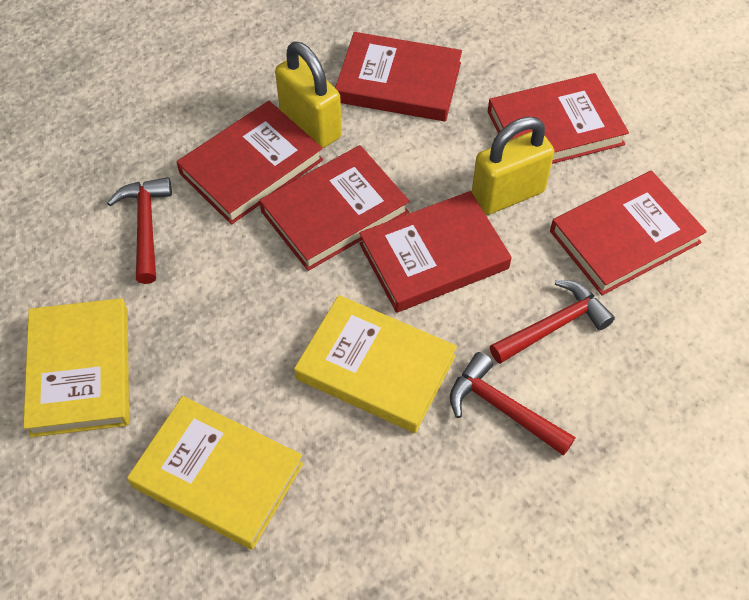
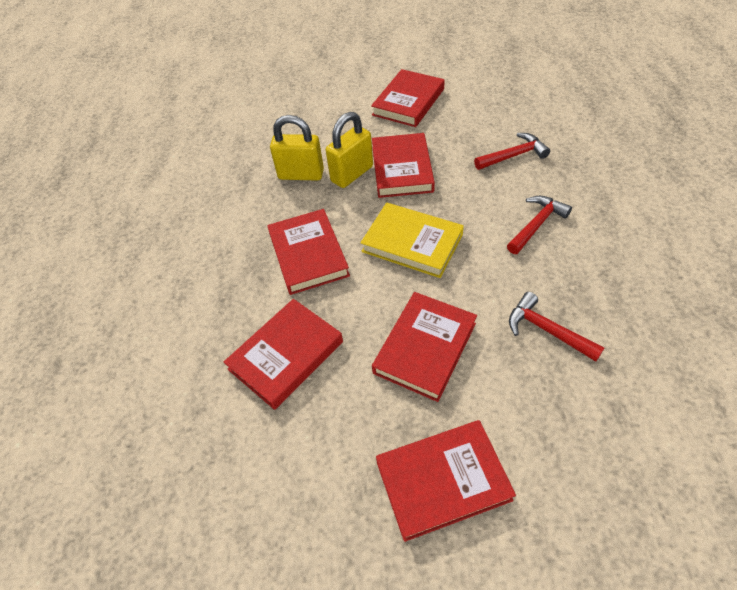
yellow book: 3 -> 1

